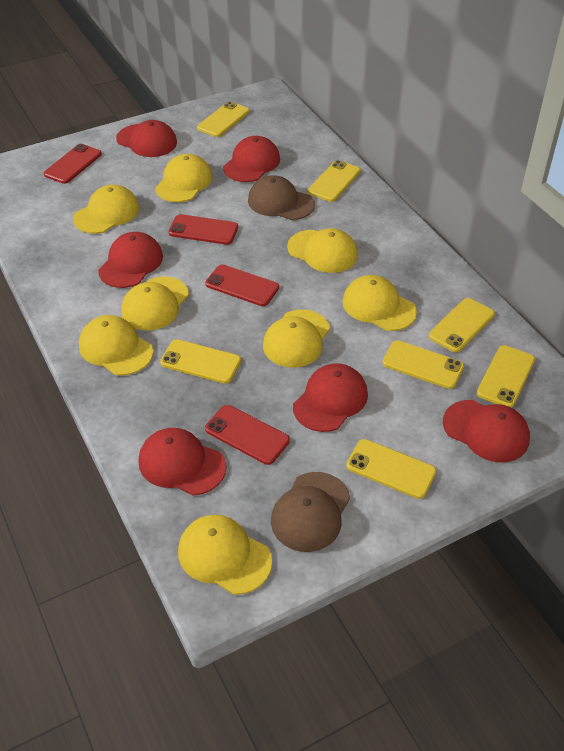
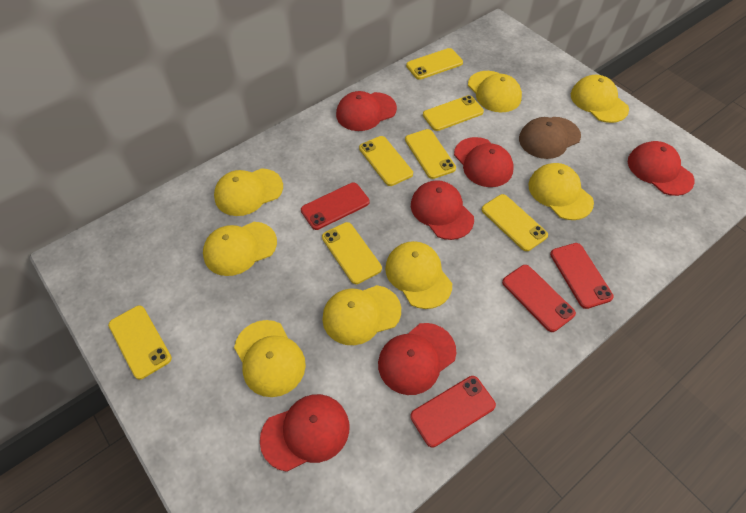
brown cap: 2 -> 1

